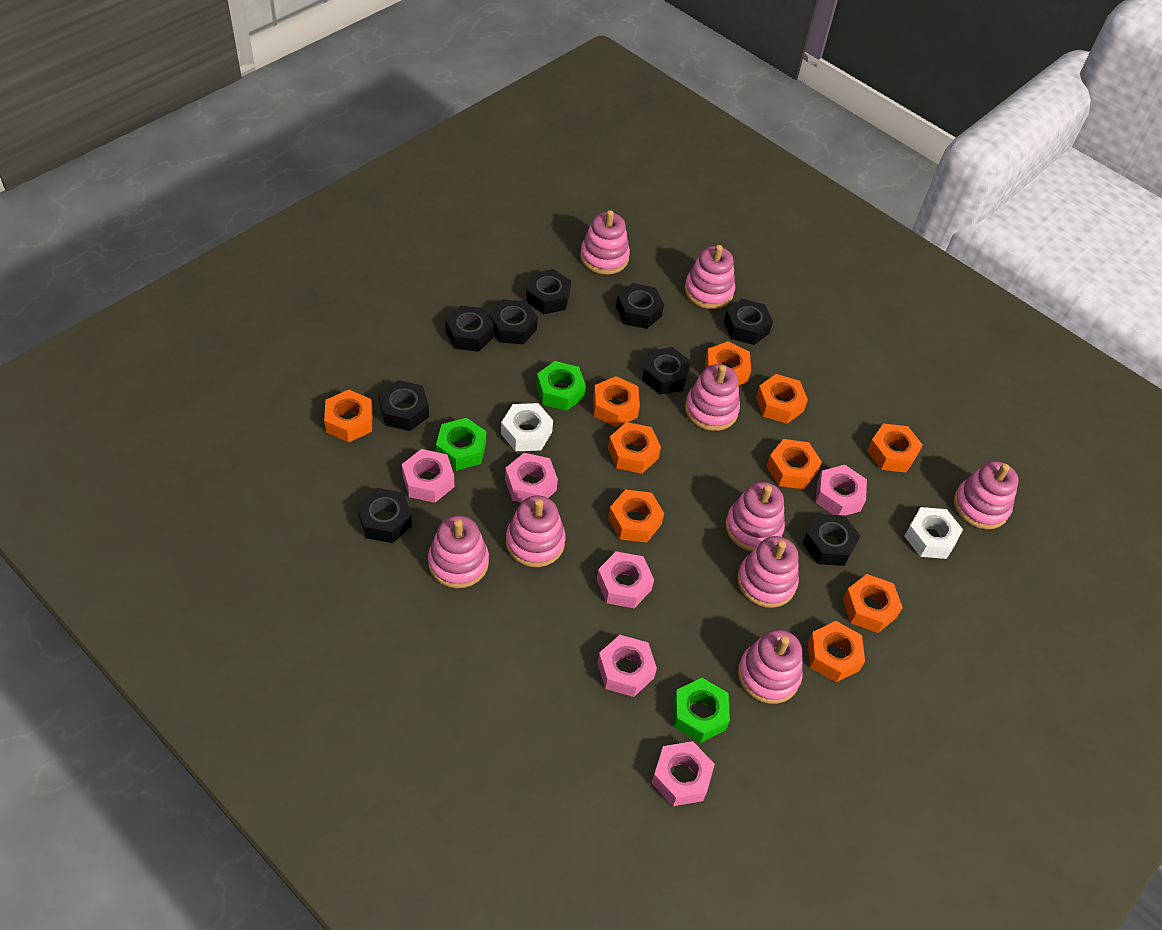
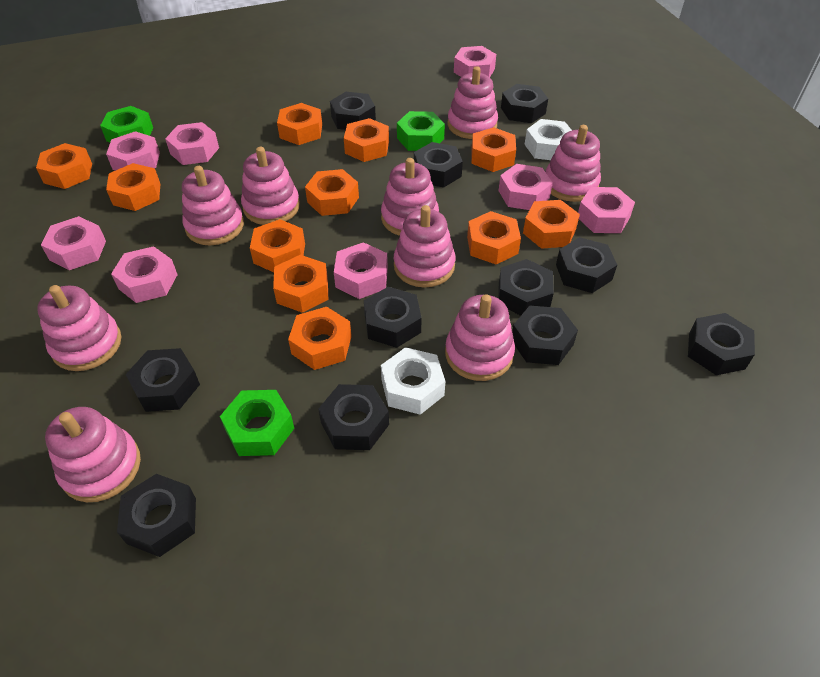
black nut: 9 -> 11
orange nut: 10 -> 11
pink nut: 6 -> 8

